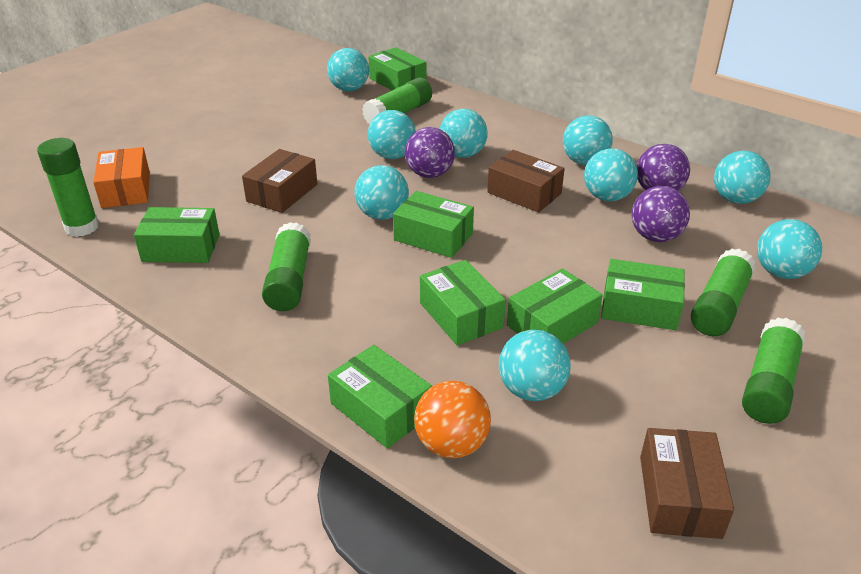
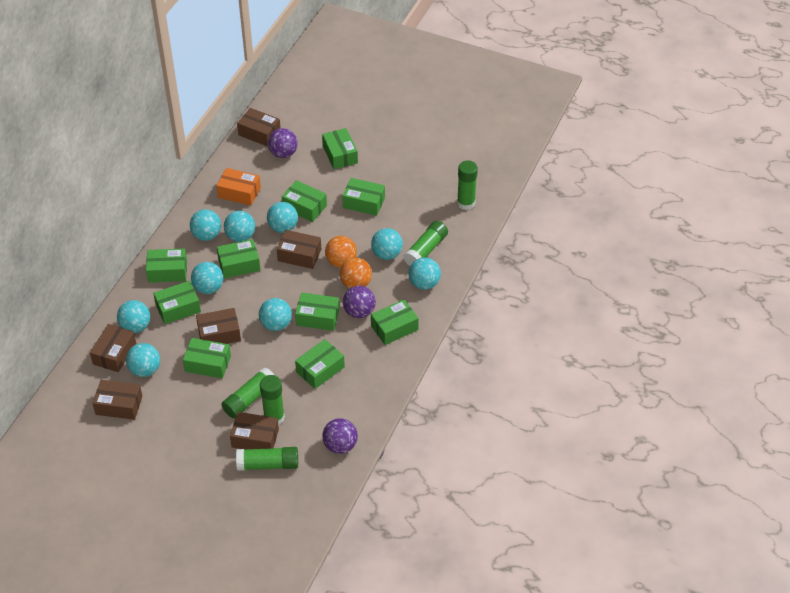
brown box: 3 -> 6
green box: 7 -> 10
orange ball: 1 -> 2

